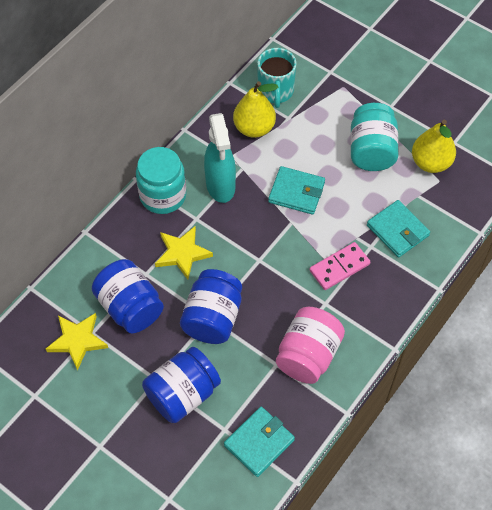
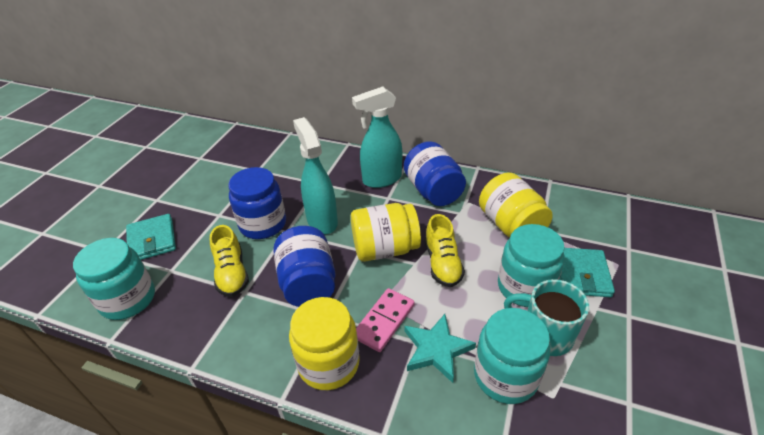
pink jar: 1 -> 0
turquoise jar: 2 -> 3
turquoise spray bottle: 1 -> 2
turquoise star: 0 -> 1
turquoise wallet: 3 -> 2
yellow jar: 0 -> 3
yellow pear: 2 -> 0
yellow shoe: 0 -> 2
yellow star: 2 -> 0

